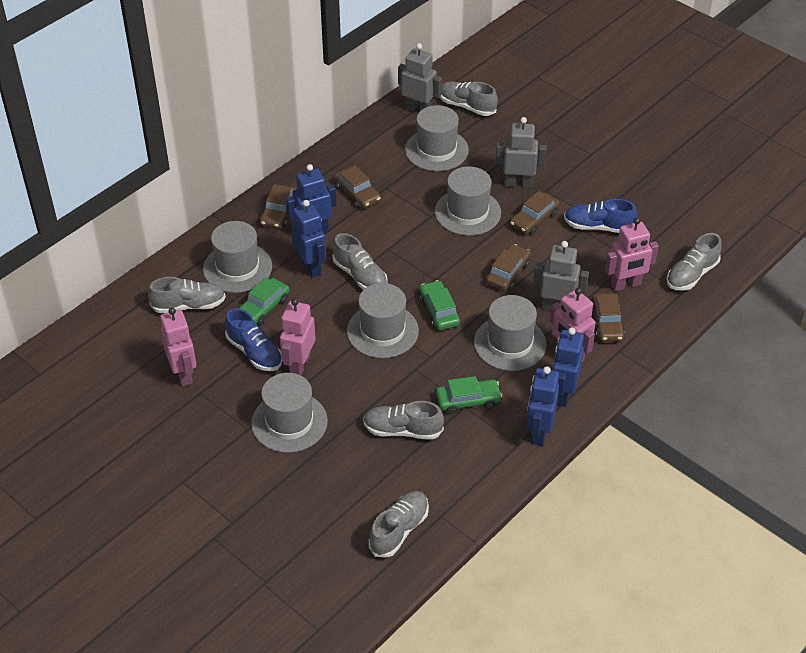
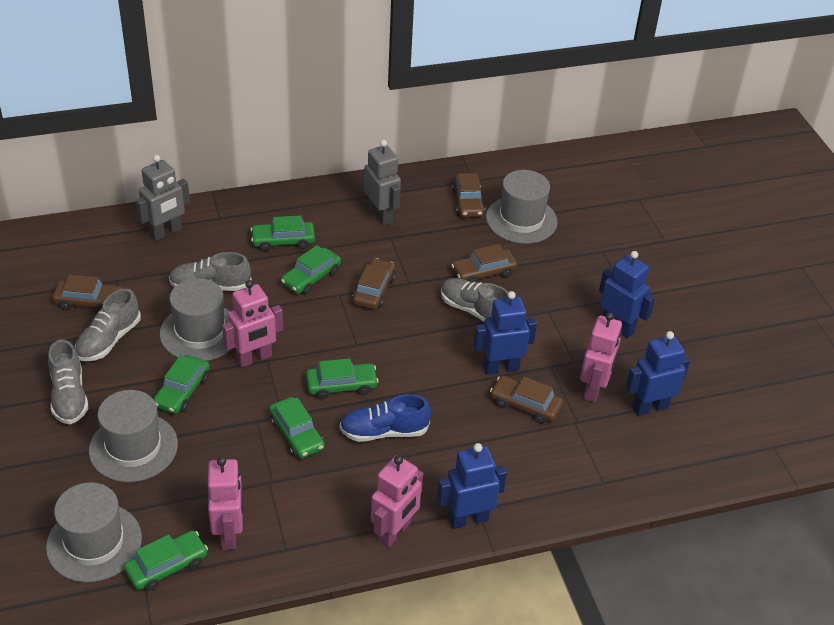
blue shoe: 2 -> 1
green car: 3 -> 6
grey hat: 6 -> 4
grey robot: 3 -> 2
grey shoe: 6 -> 4

